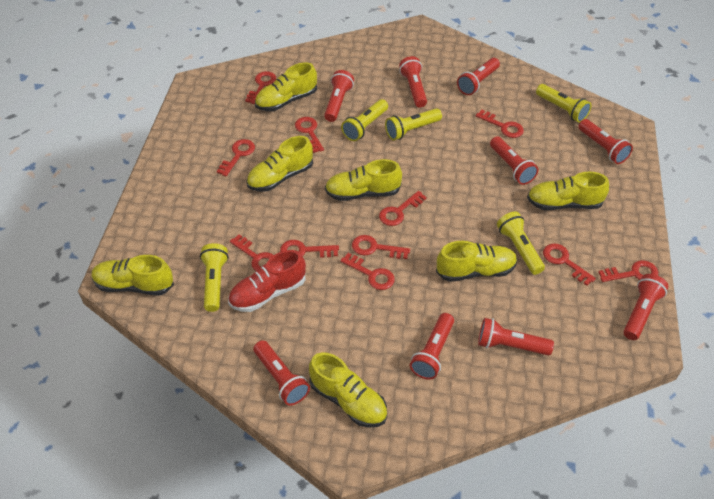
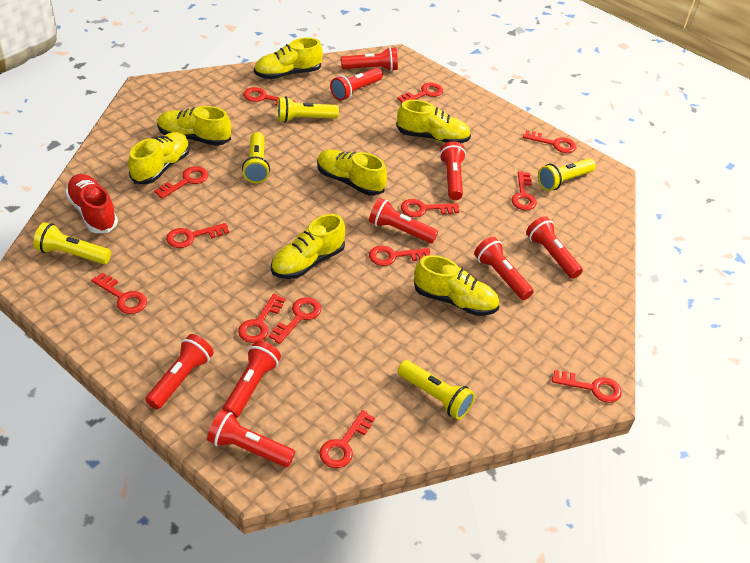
red key: 11 -> 13

